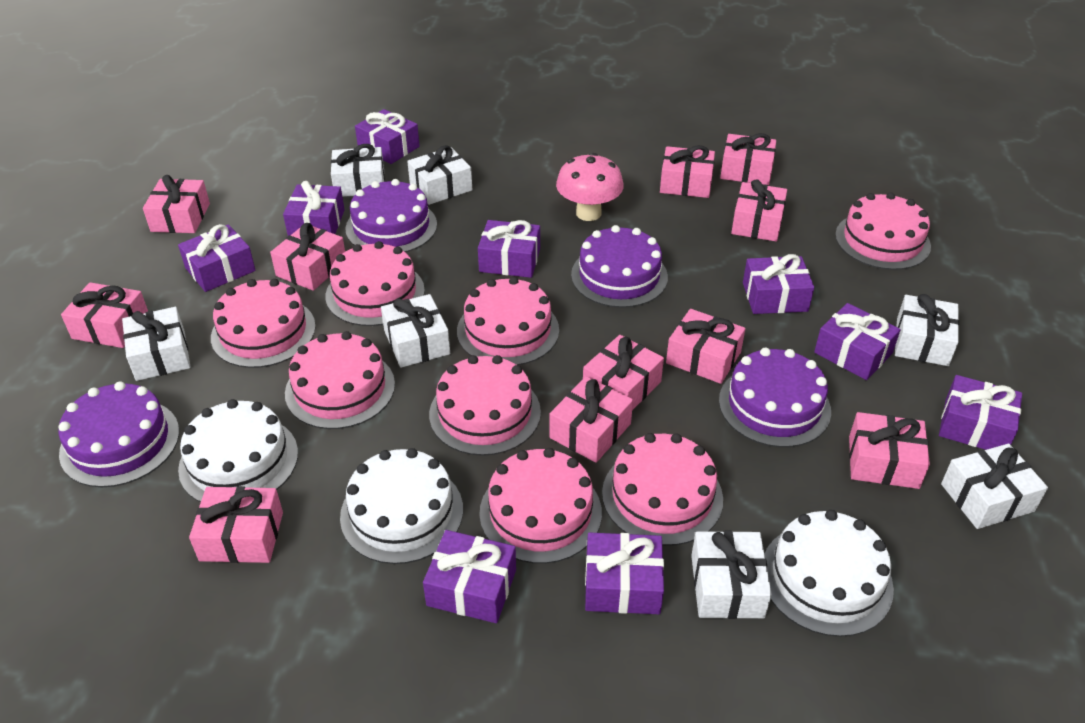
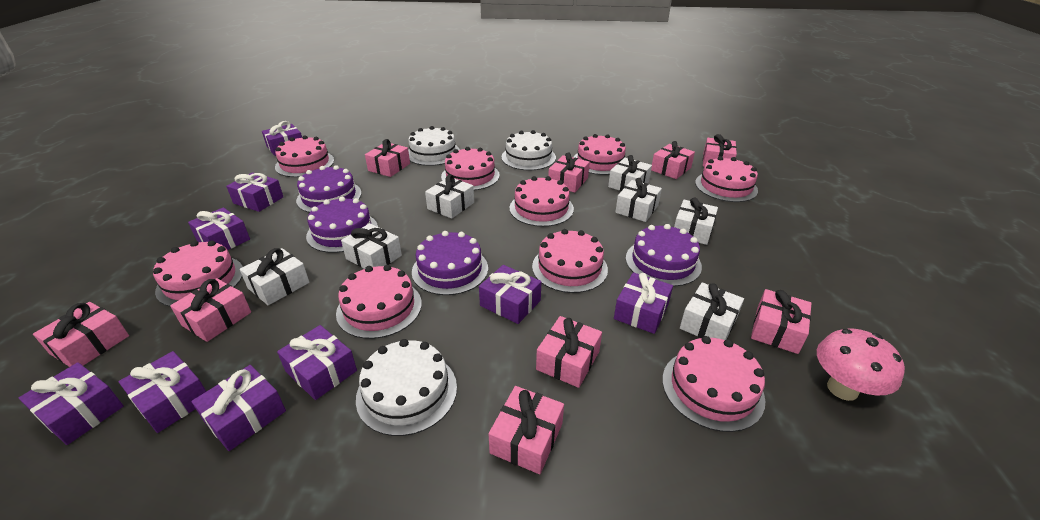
pink cake: 8 -> 9
pink gift: 11 -> 9

